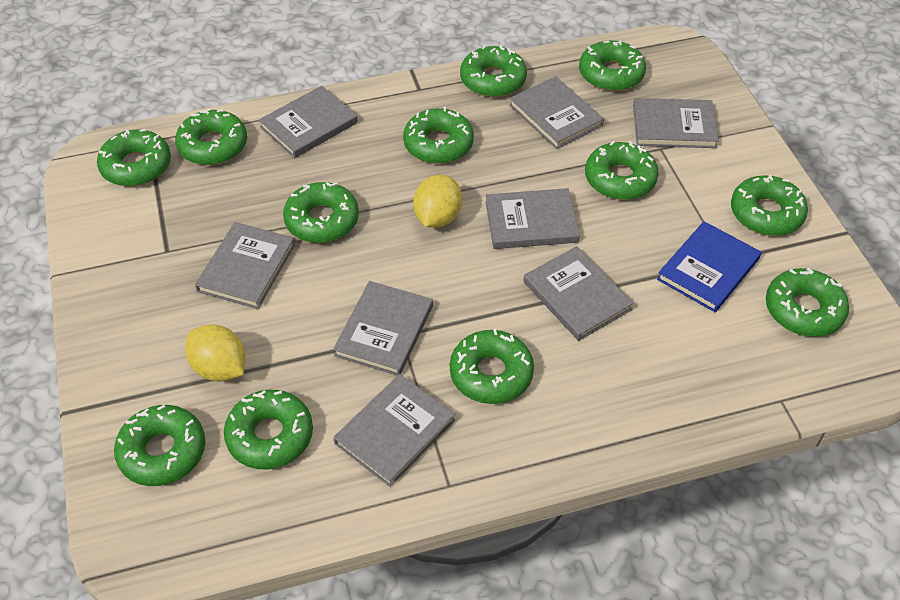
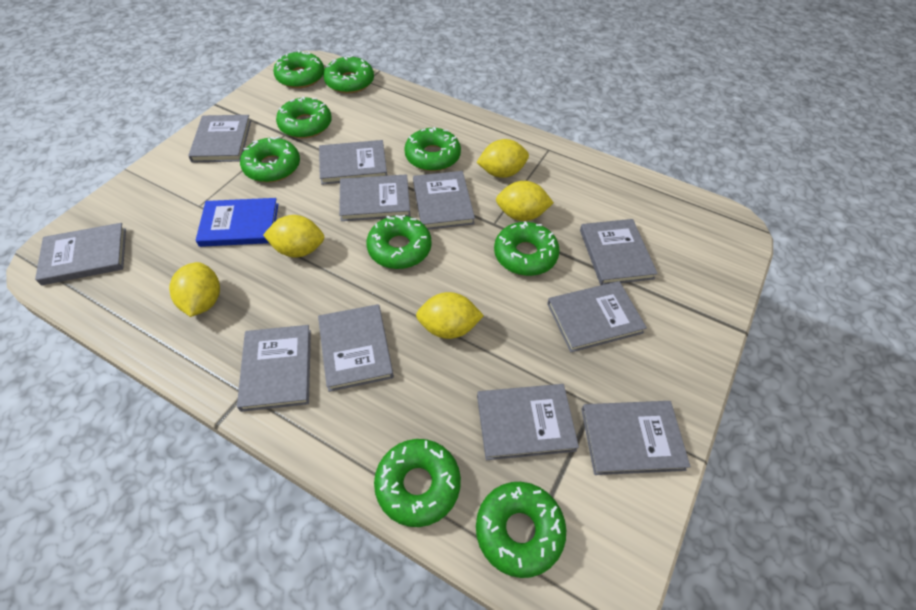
green donut: 12 -> 9
grey book: 8 -> 11
yellow lemon: 2 -> 5

